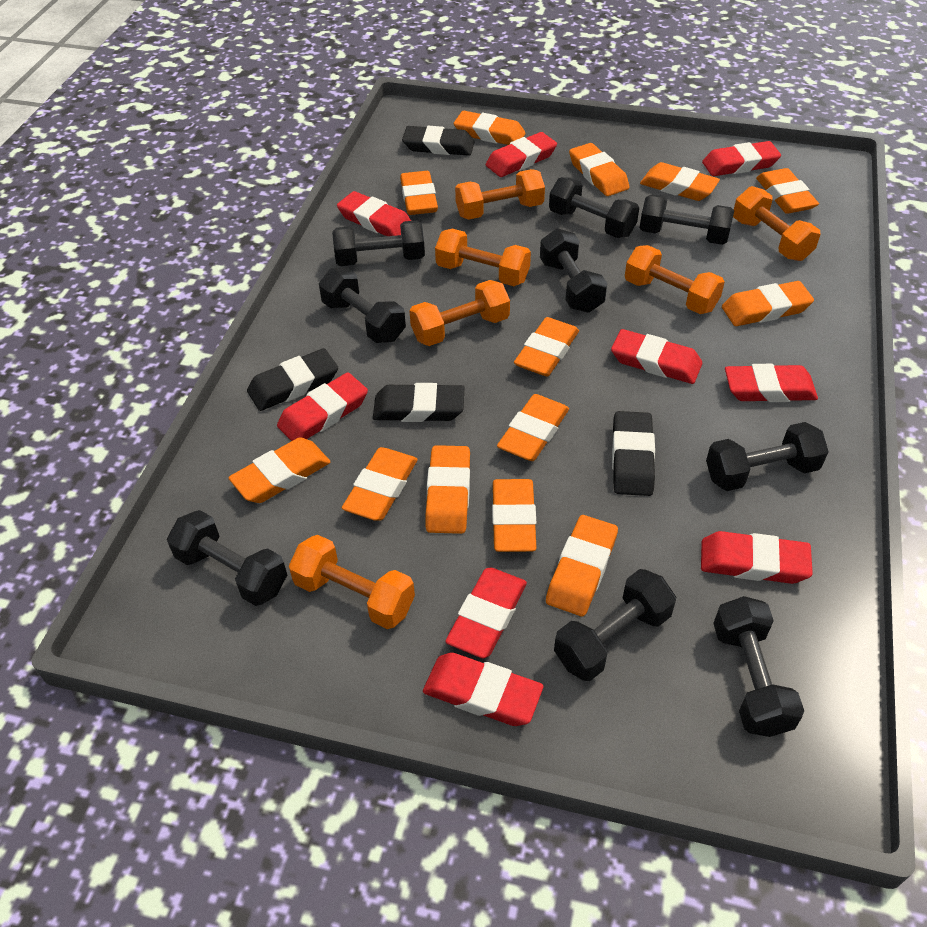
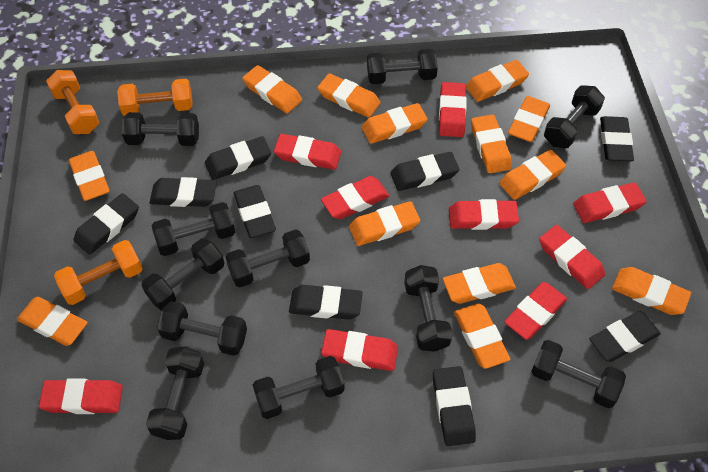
black dumbbell: 9 -> 11
black eraser: 4 -> 9
orange dumbbell: 6 -> 3

